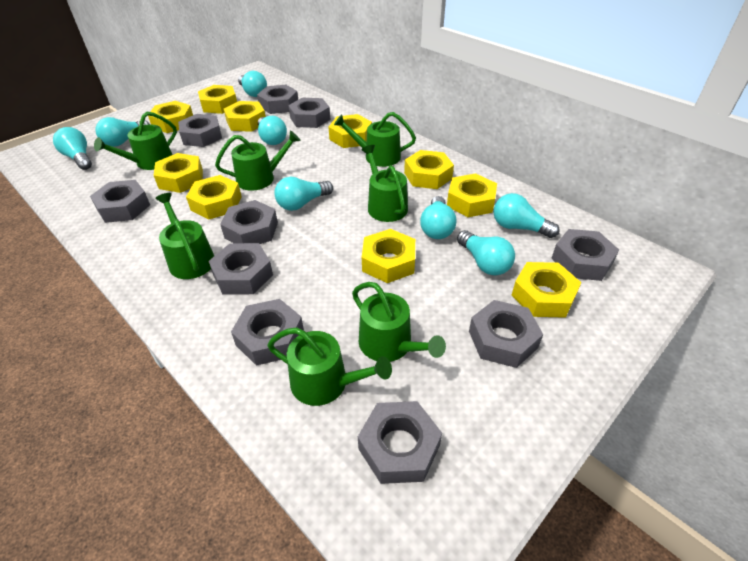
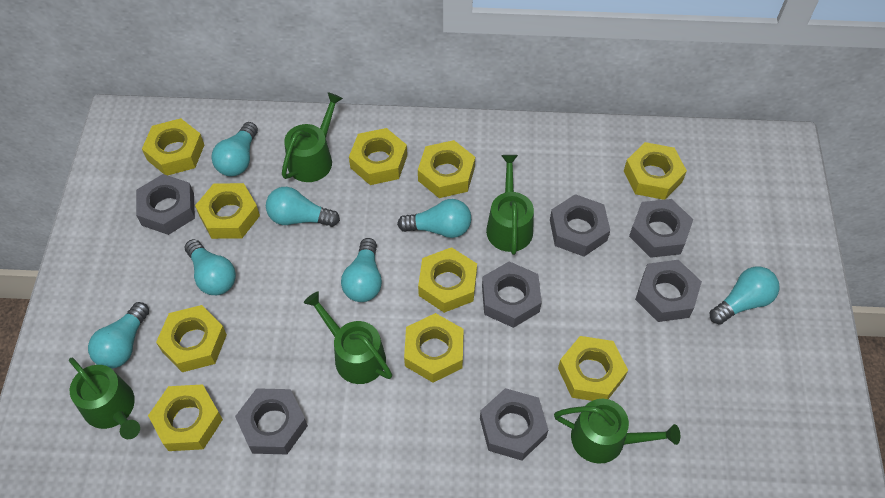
green watering can: 7 -> 5
grey nut: 10 -> 7
turquoise light bulb: 8 -> 7

